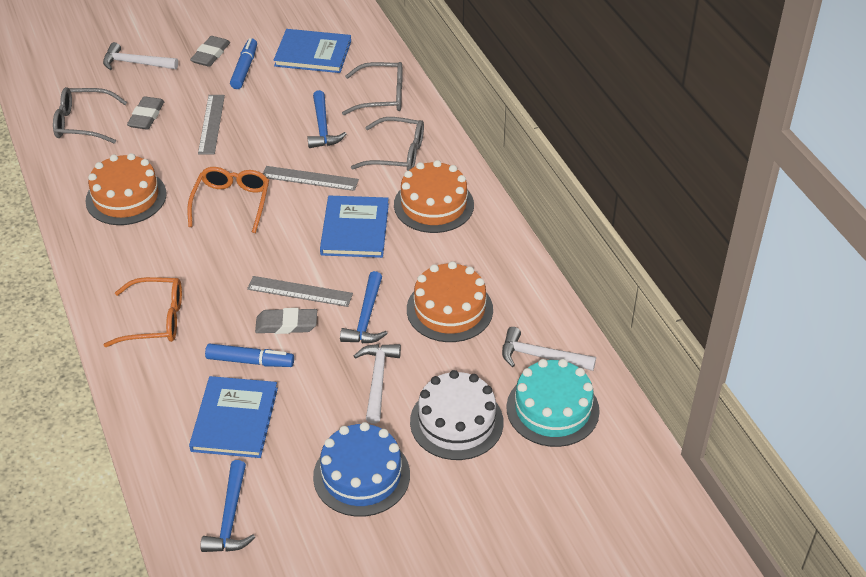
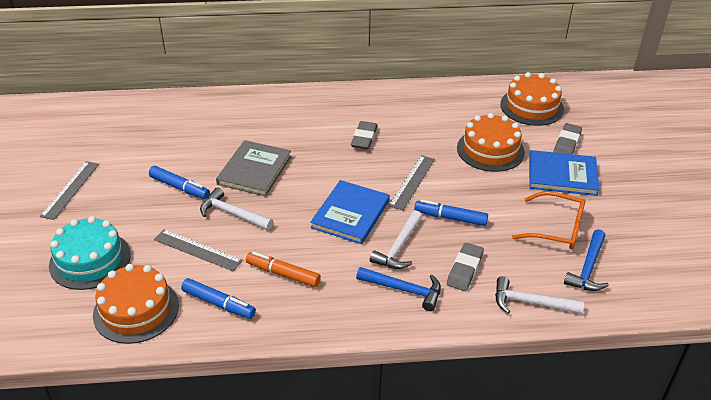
blue book: 3 -> 2
blue cake: 1 -> 0
blue hammer: 3 -> 2
blue marker: 2 -> 3
grey book: 0 -> 1
grey glasses: 3 -> 0
orange glasses: 2 -> 1
orange marker: 0 -> 1
white cake: 1 -> 0

